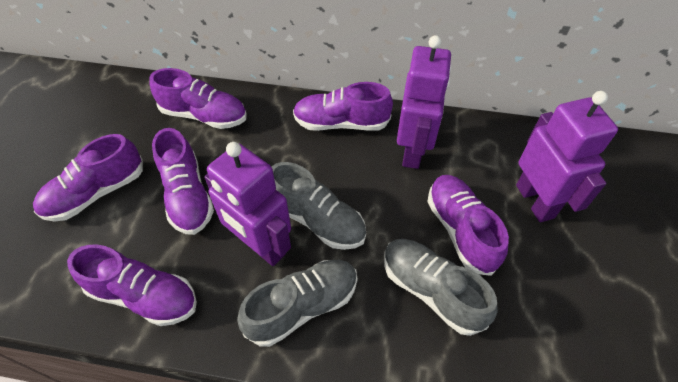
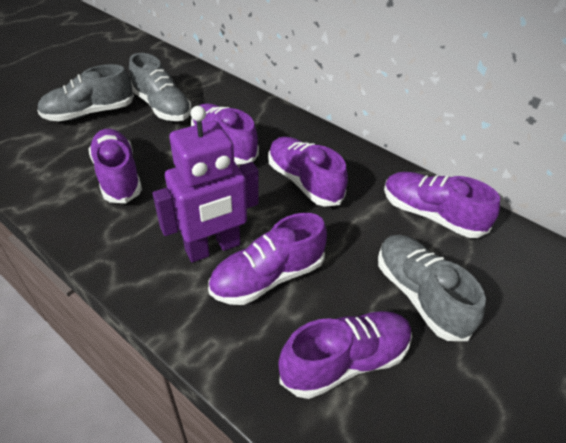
purple robot: 3 -> 1

